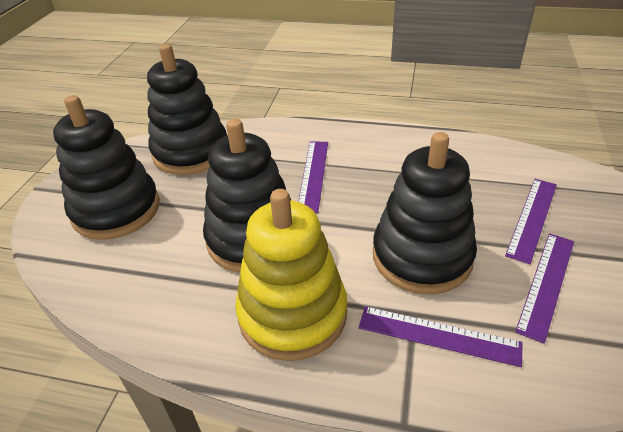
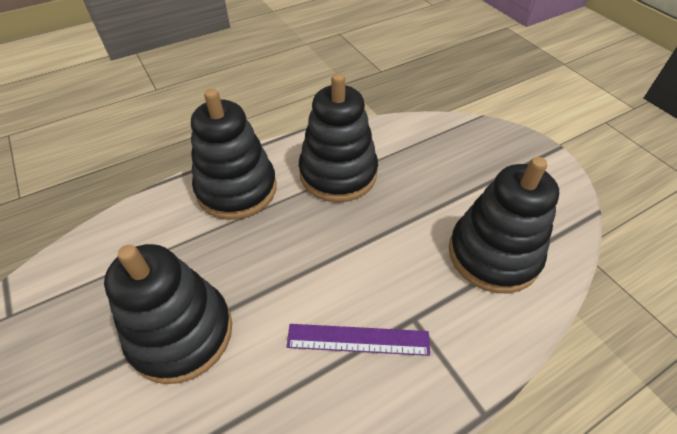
purple ruler: 4 -> 1
yellow stacking toy: 1 -> 0

